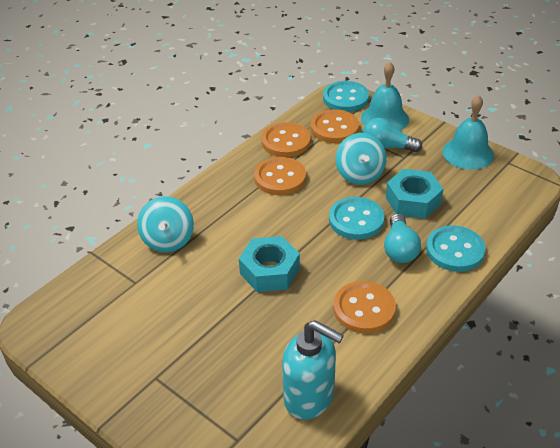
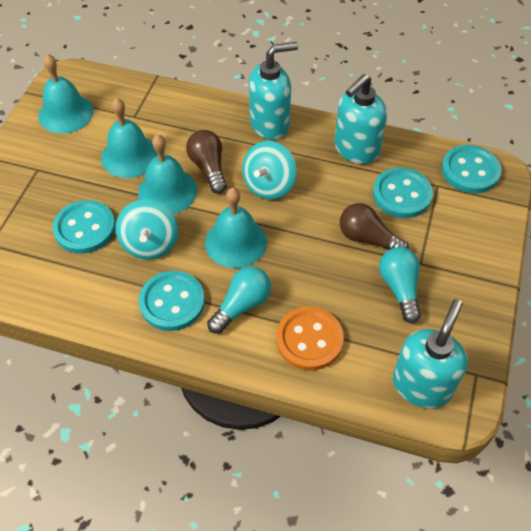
brown light bulb: 0 -> 2
orange button: 4 -> 1
turquoise bell: 2 -> 4
turquoise button: 3 -> 4
turquoise nut: 2 -> 0
turquoise soap dispenser: 1 -> 3

